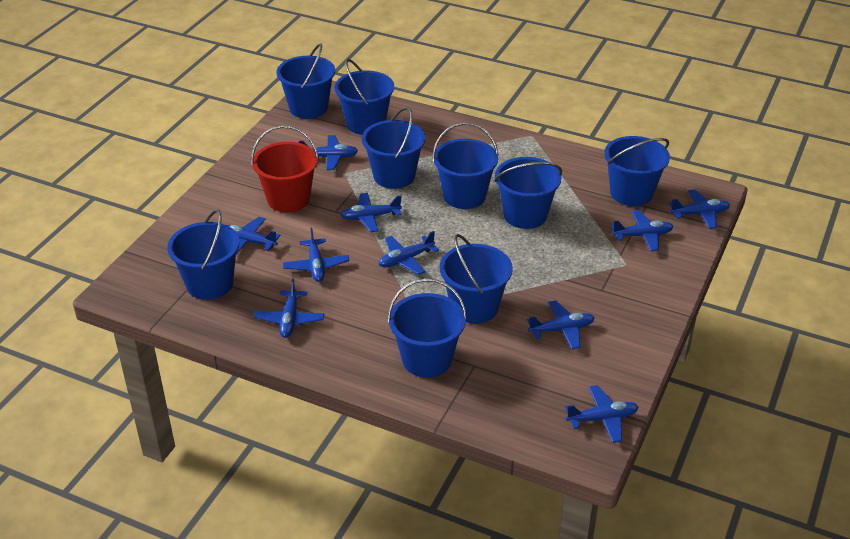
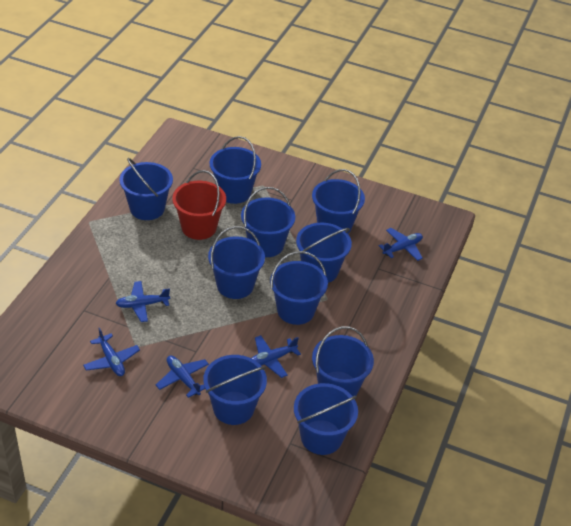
blue bucket: 9 -> 10
blue plane: 10 -> 5

